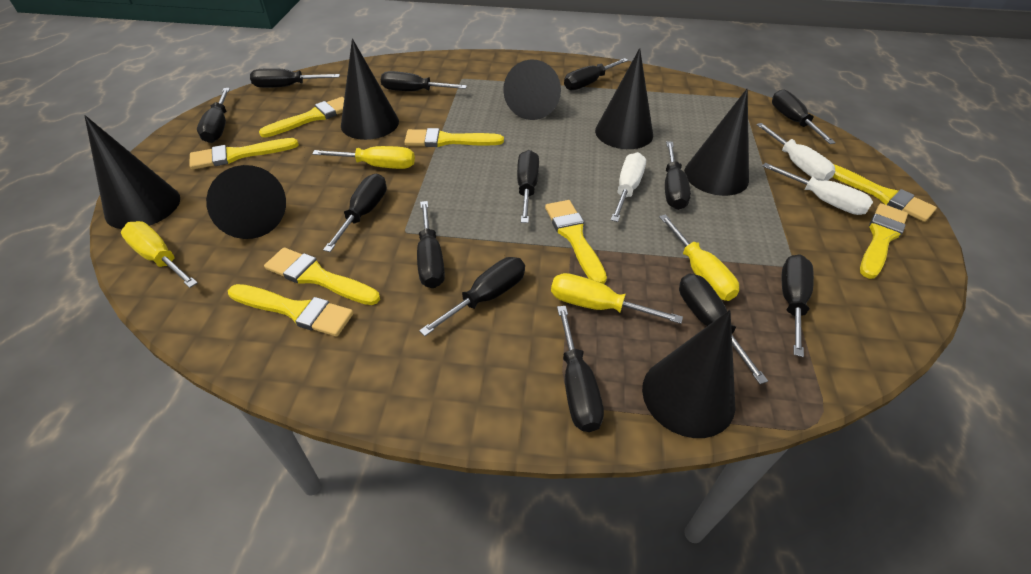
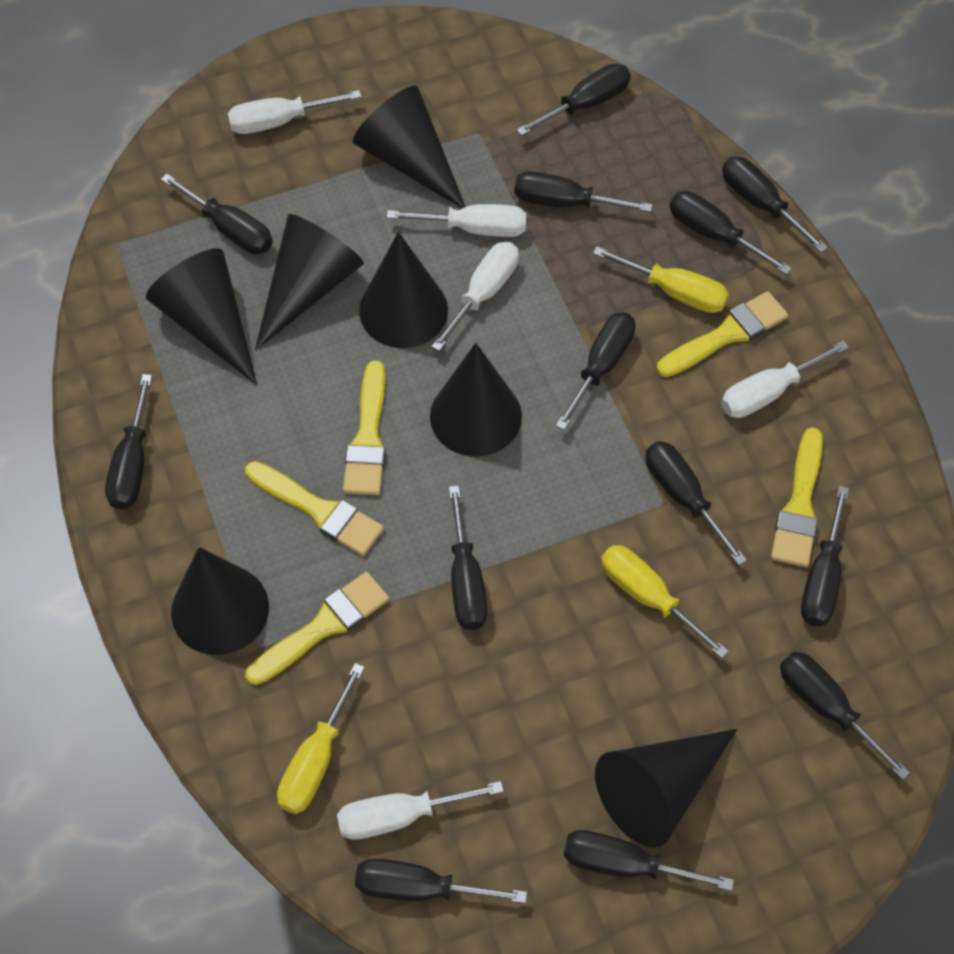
white screwdriver: 3 -> 5
yellow brush: 8 -> 5
yellow screwdriver: 4 -> 3

